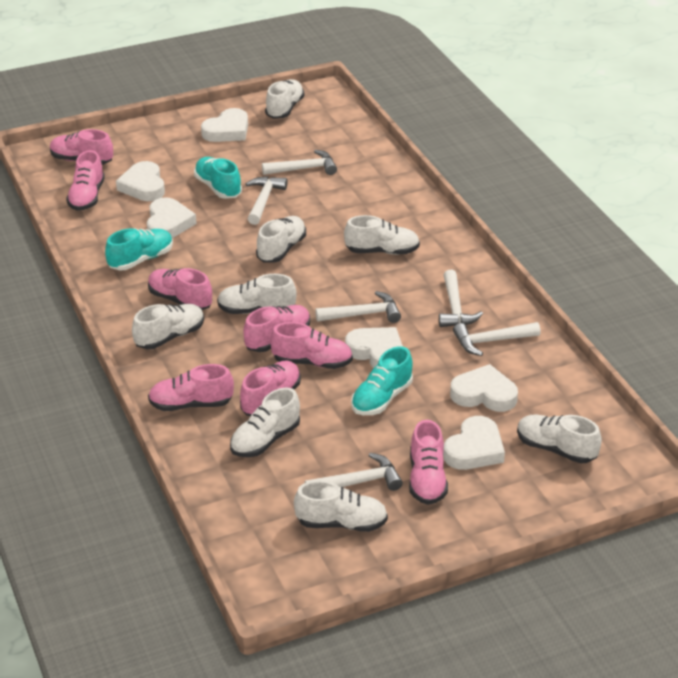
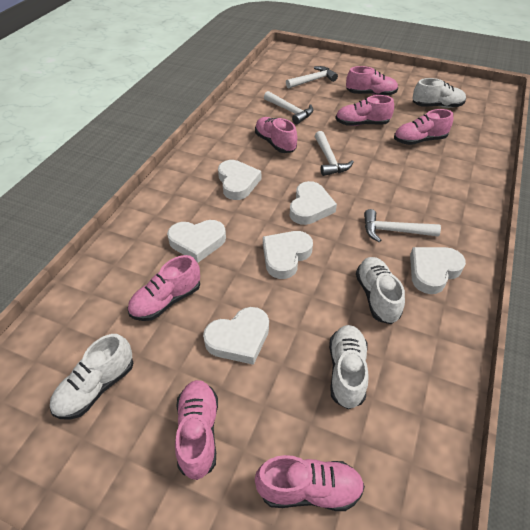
pink shoe: 8 -> 7
turquoise shoe: 3 -> 0
white hammer: 6 -> 4
white shoe: 8 -> 4

